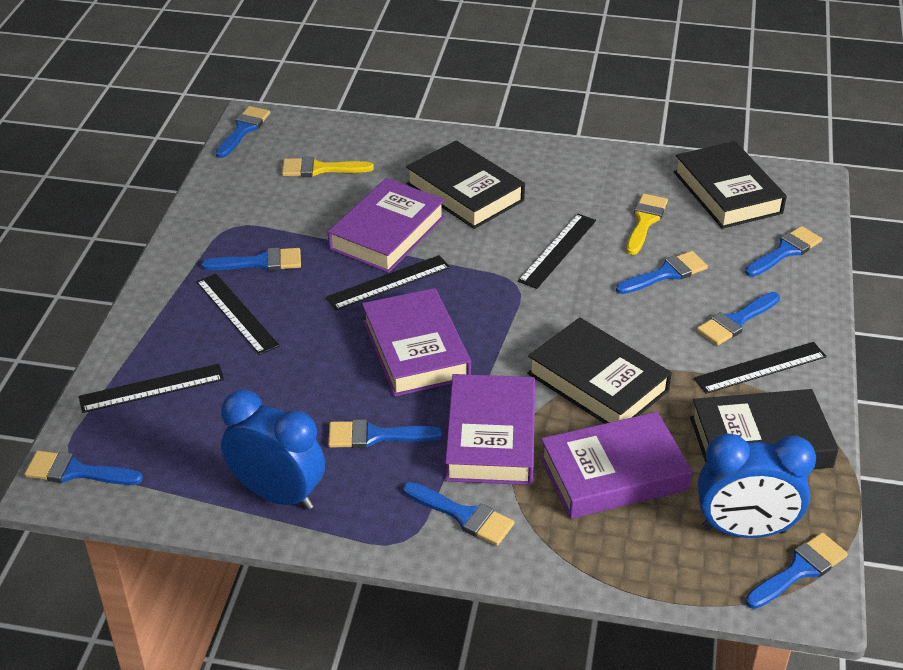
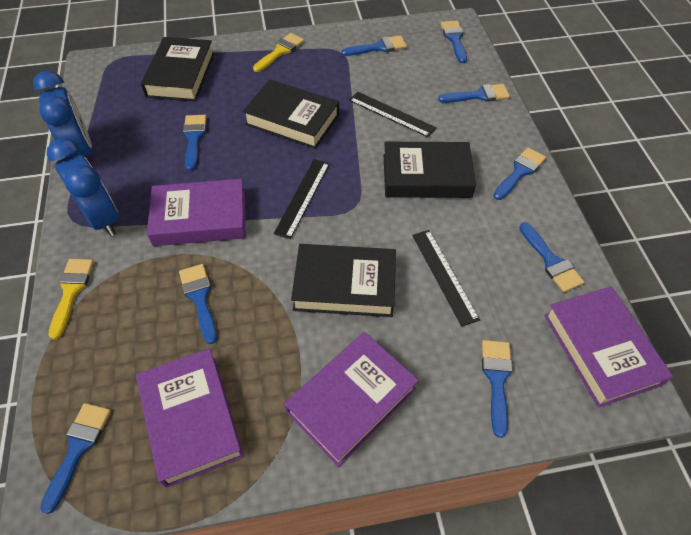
black ruler: 5 -> 3

